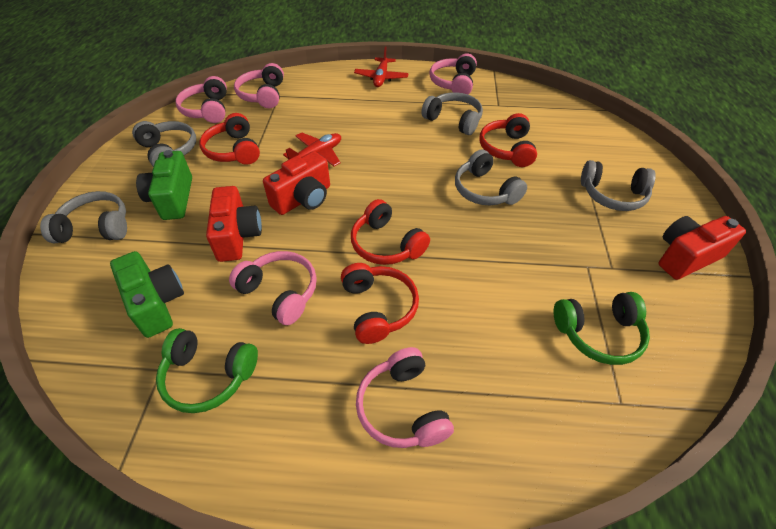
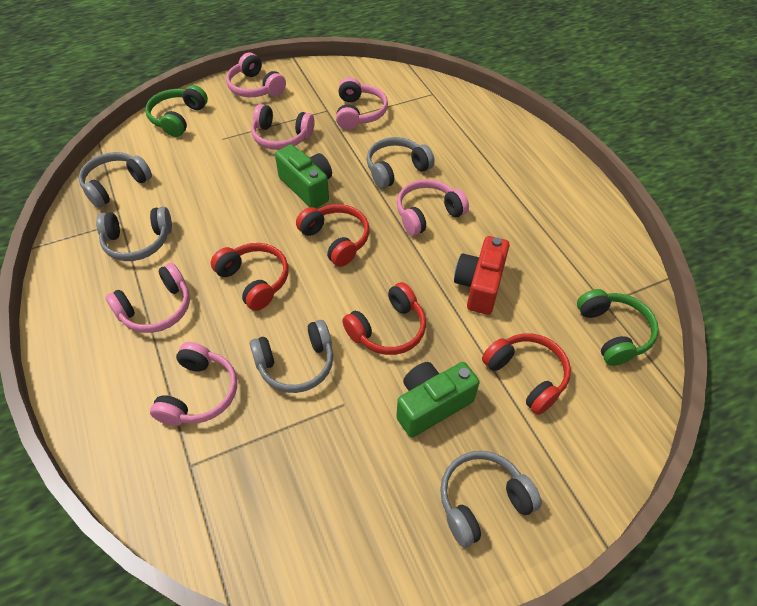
pink headphones: 5 -> 6
red camera: 3 -> 1
red plane: 2 -> 0

